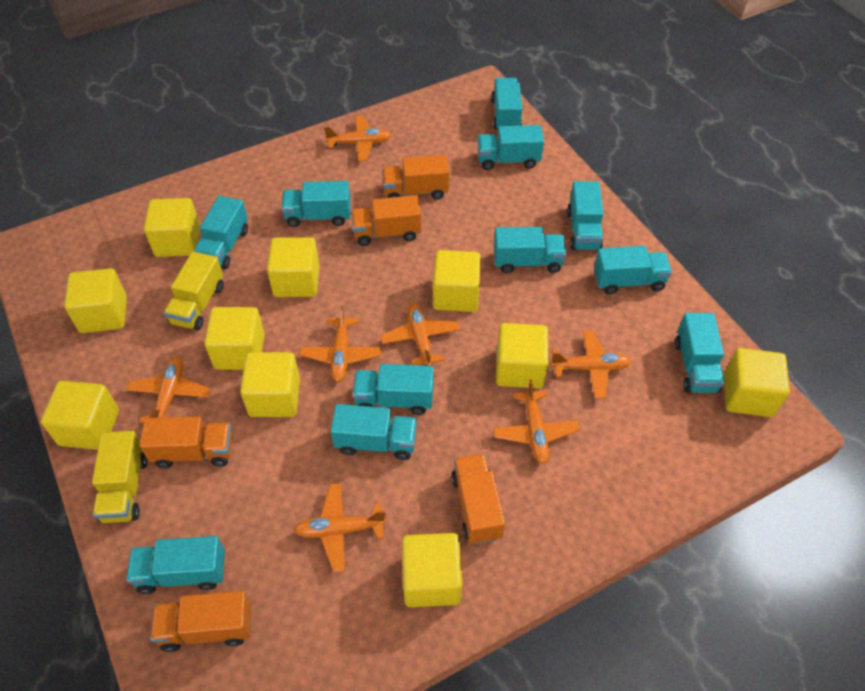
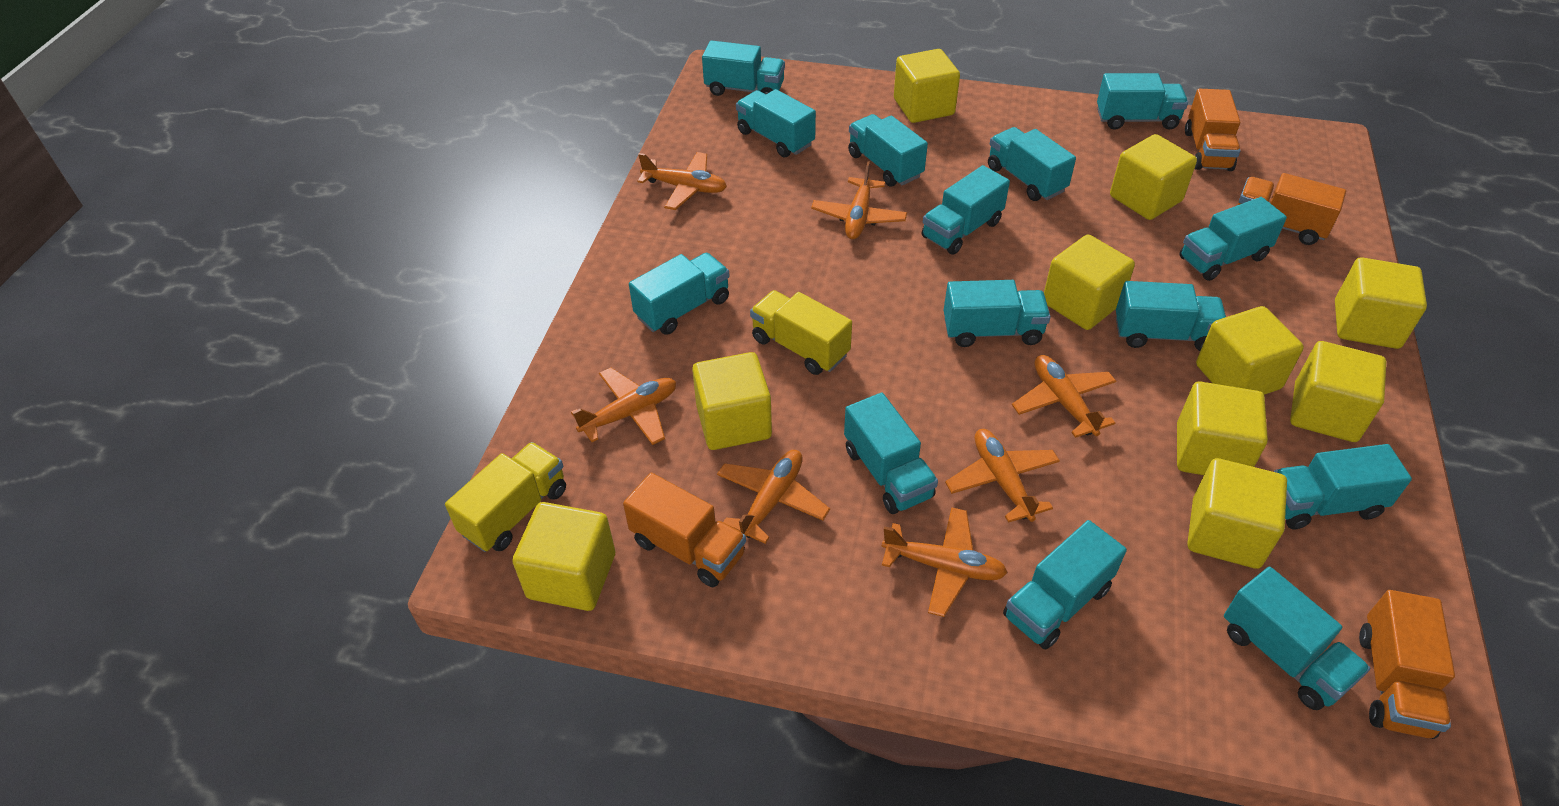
orange truck: 5 -> 4
turquoise truck: 11 -> 14

